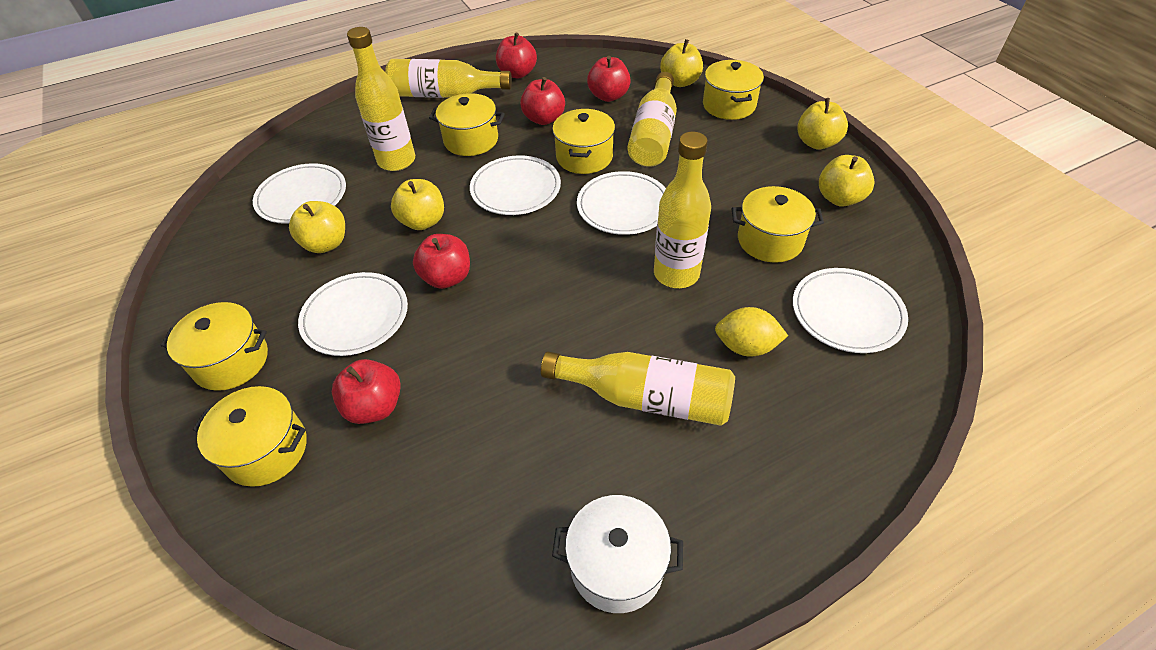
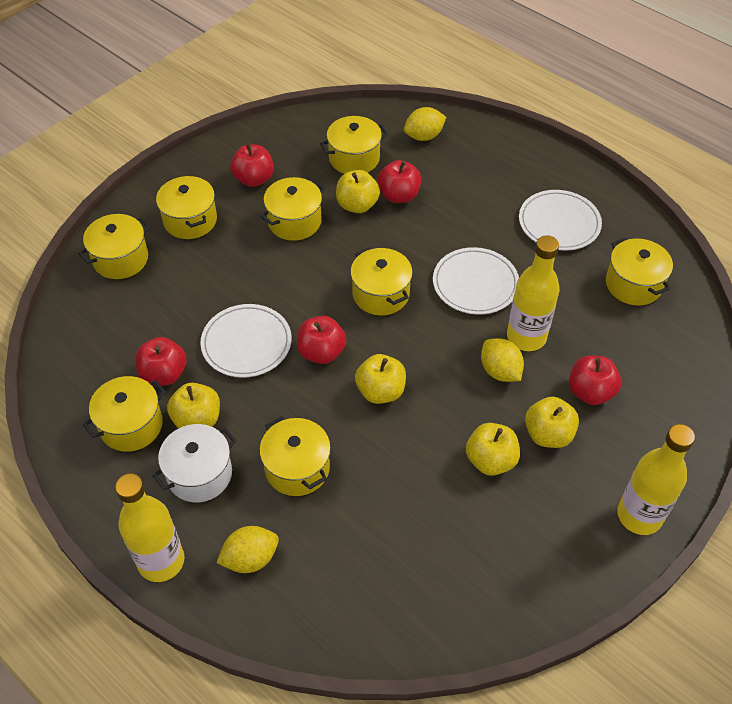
white plate: 5 -> 3
yellow bottle: 5 -> 3
yellow lemon: 1 -> 3
yellow pot: 6 -> 8

